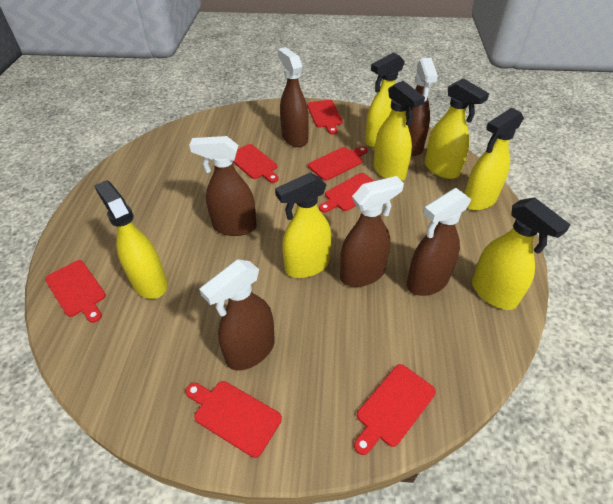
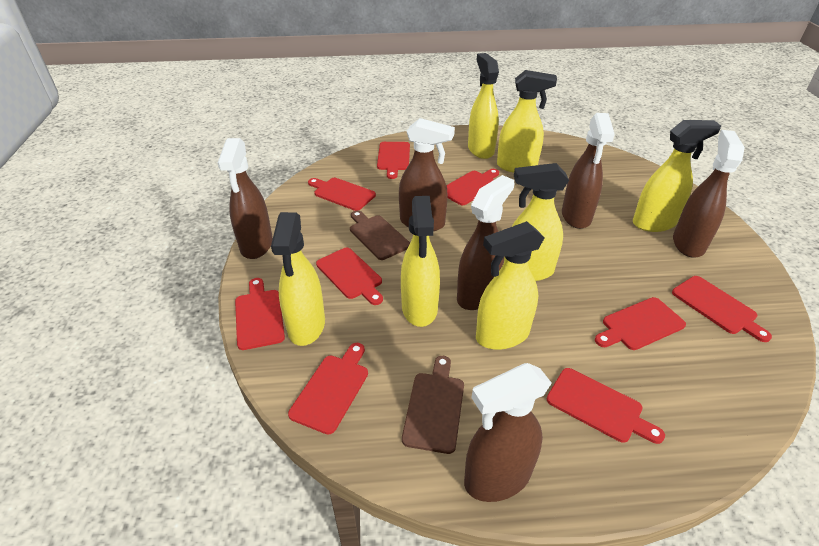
brown cutting board: 0 -> 2
red cutting board: 7 -> 9

